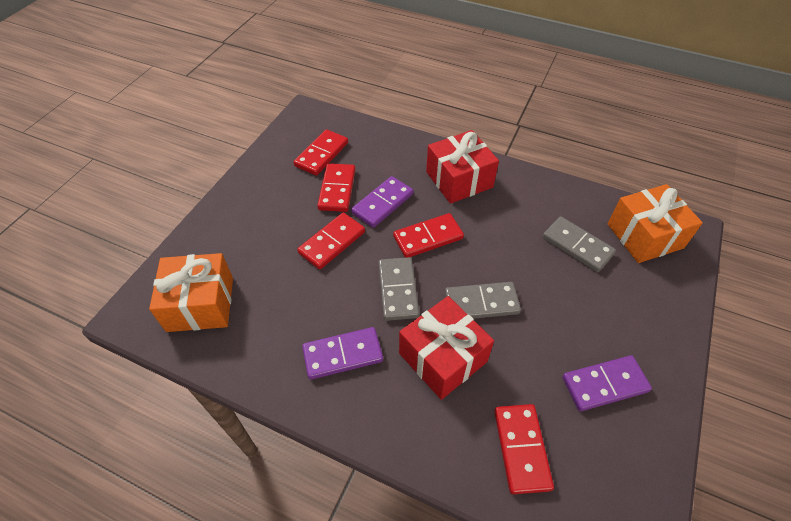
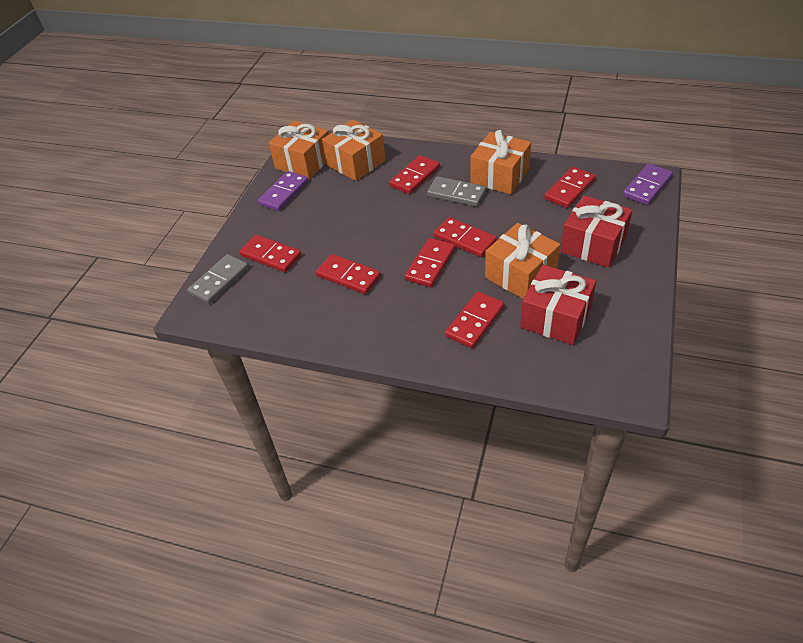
grey domino: 3 -> 2
orange gift: 2 -> 4
purple domino: 3 -> 2
red domino: 5 -> 7

